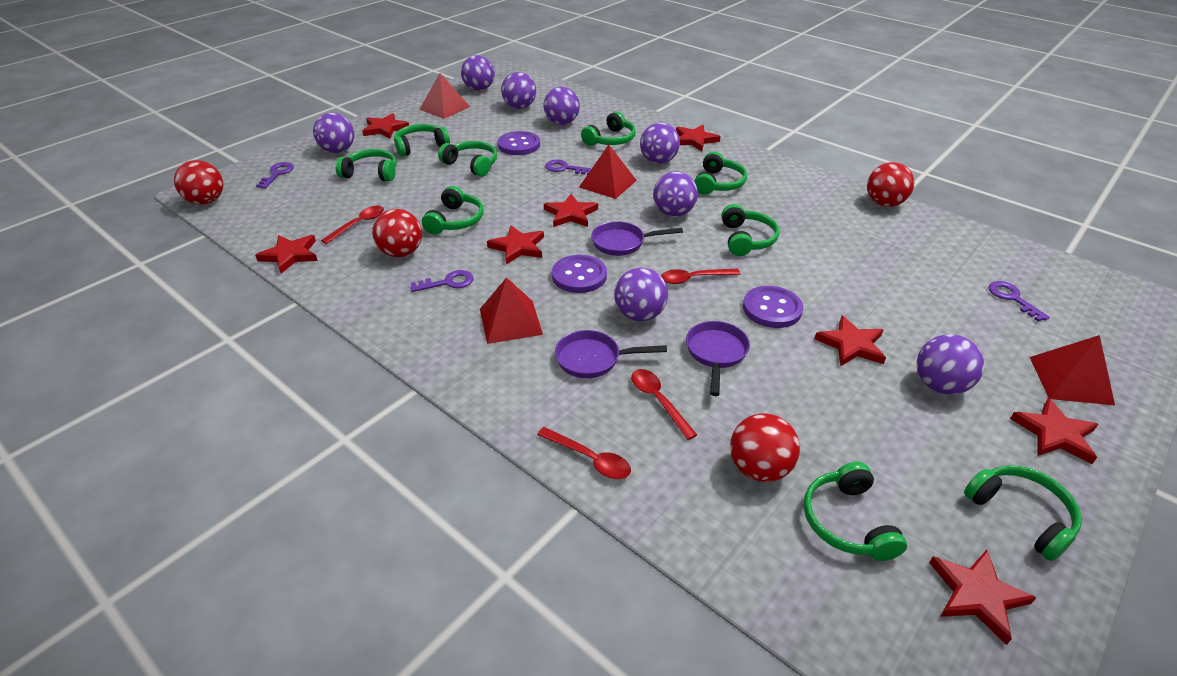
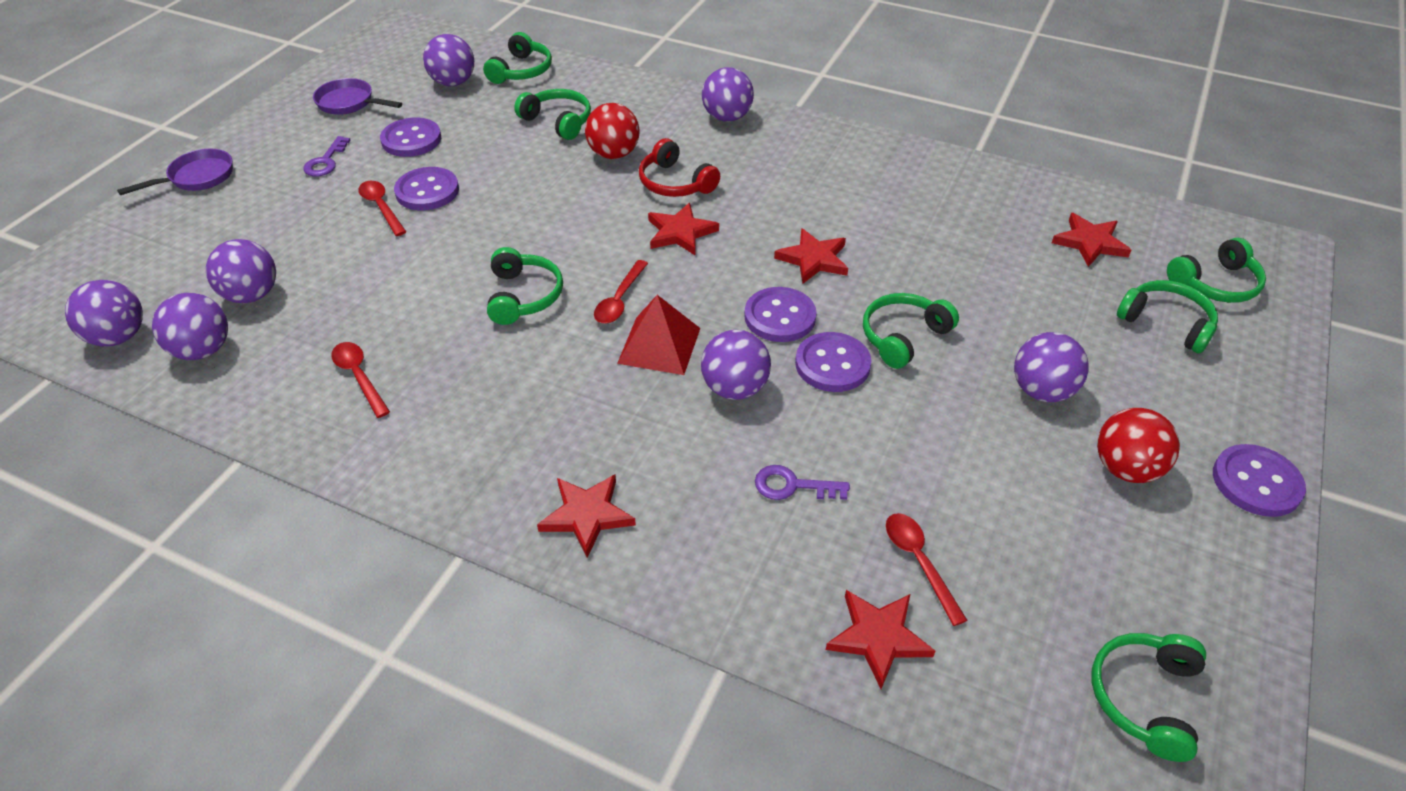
green headphones: 9 -> 7
purple ball: 8 -> 7
purple button: 3 -> 5
purple key: 4 -> 2
purple pan: 3 -> 2
red ball: 4 -> 2
red headphones: 0 -> 1
red pyramid: 4 -> 1
red star: 8 -> 5

